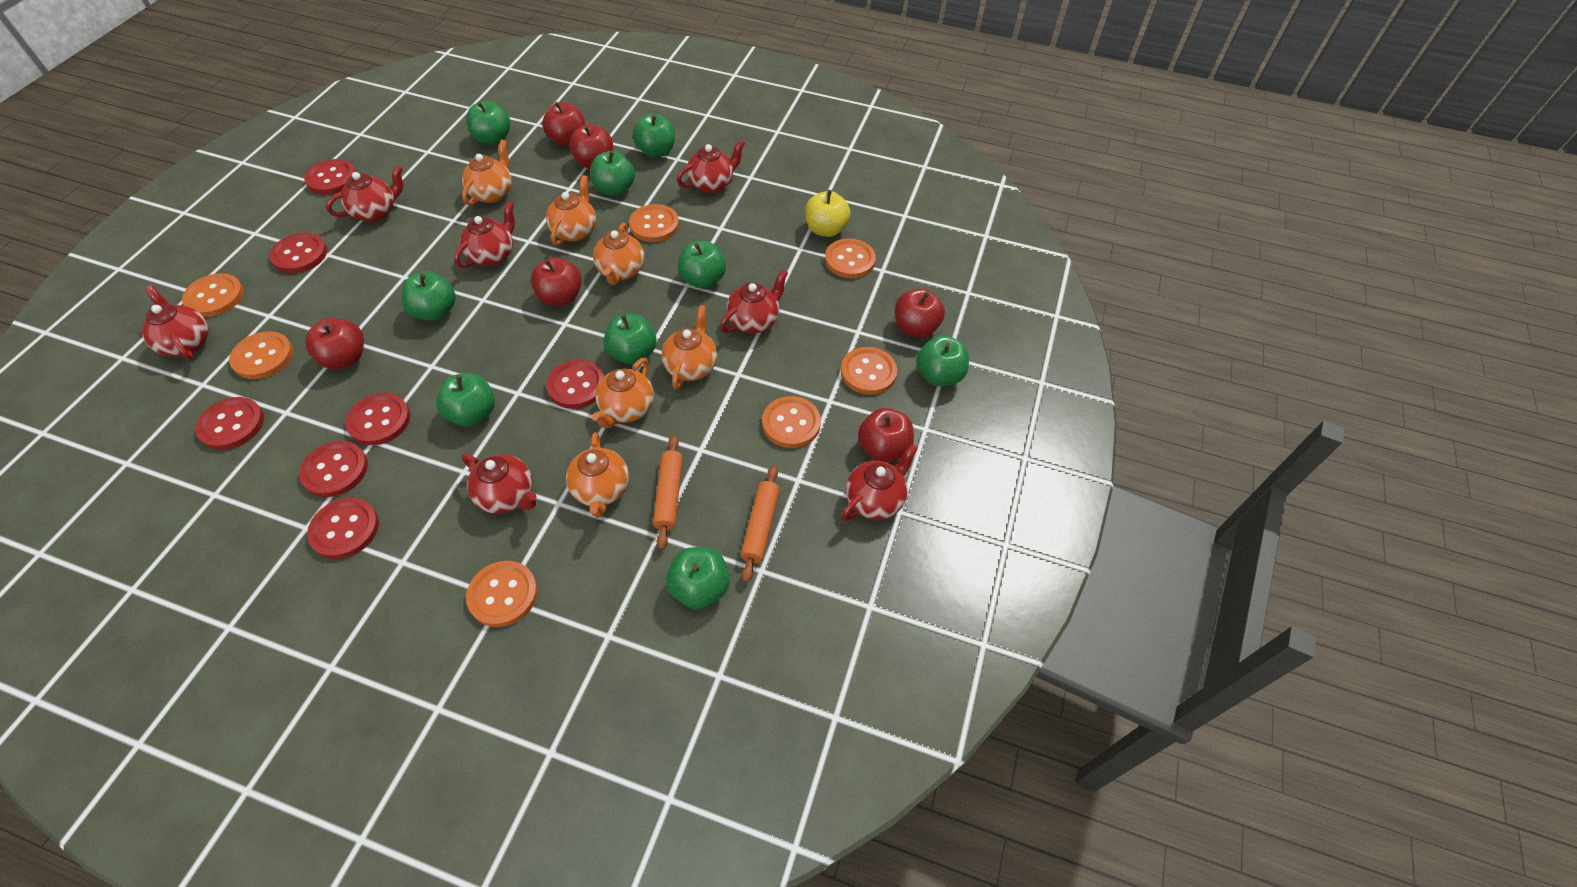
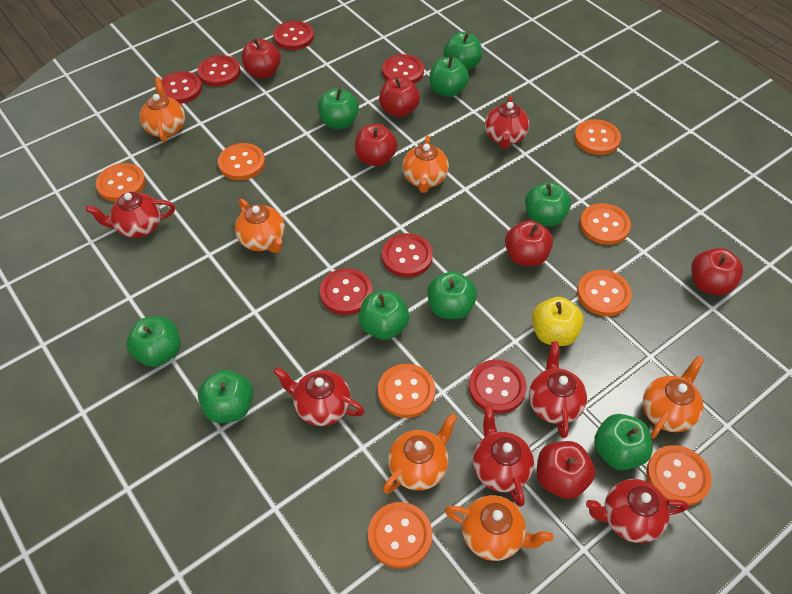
orange button: 7 -> 8
orange rolling pin: 2 -> 0
red teapot: 7 -> 6

